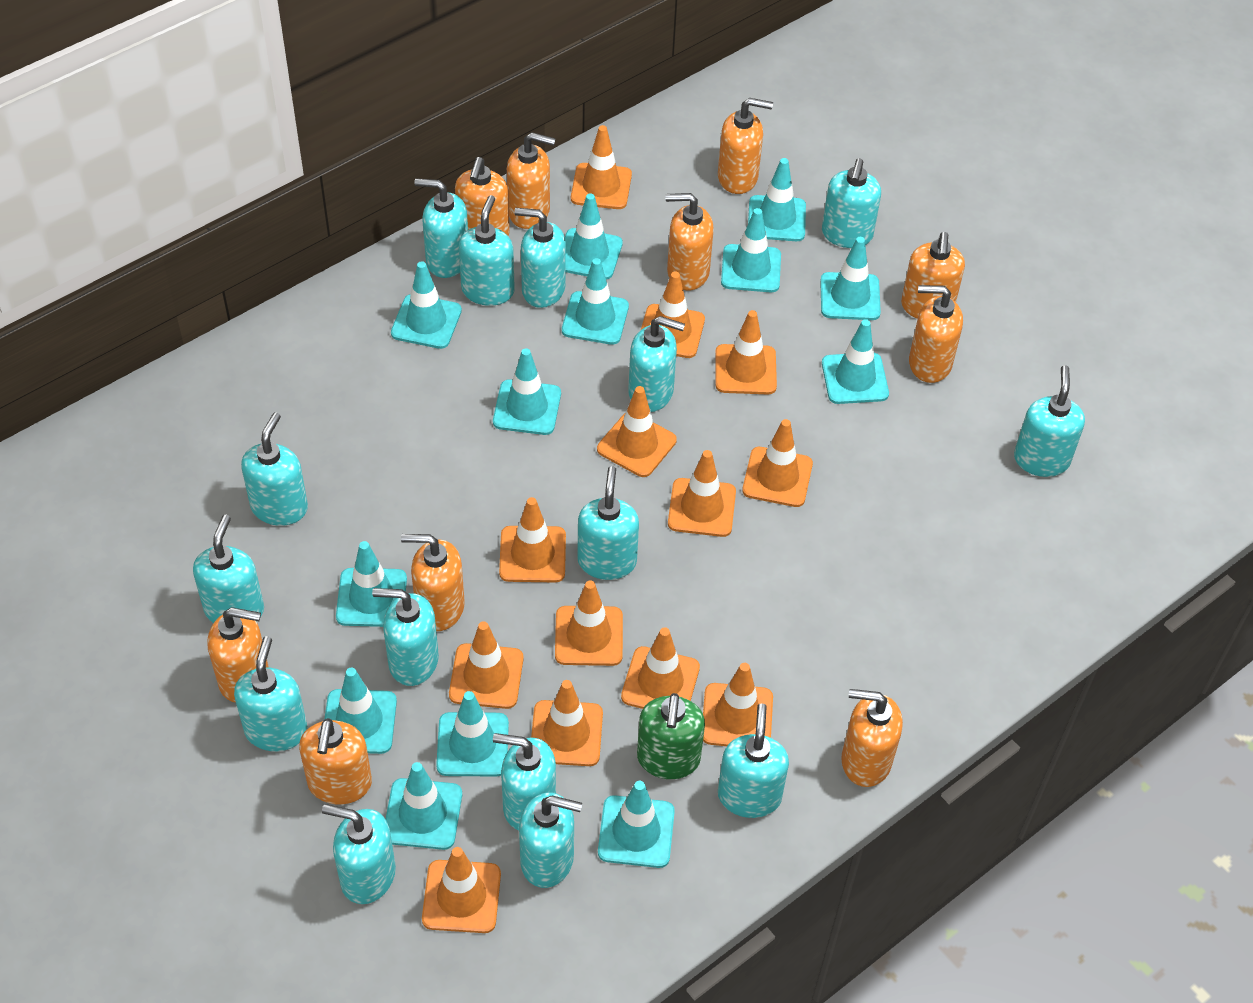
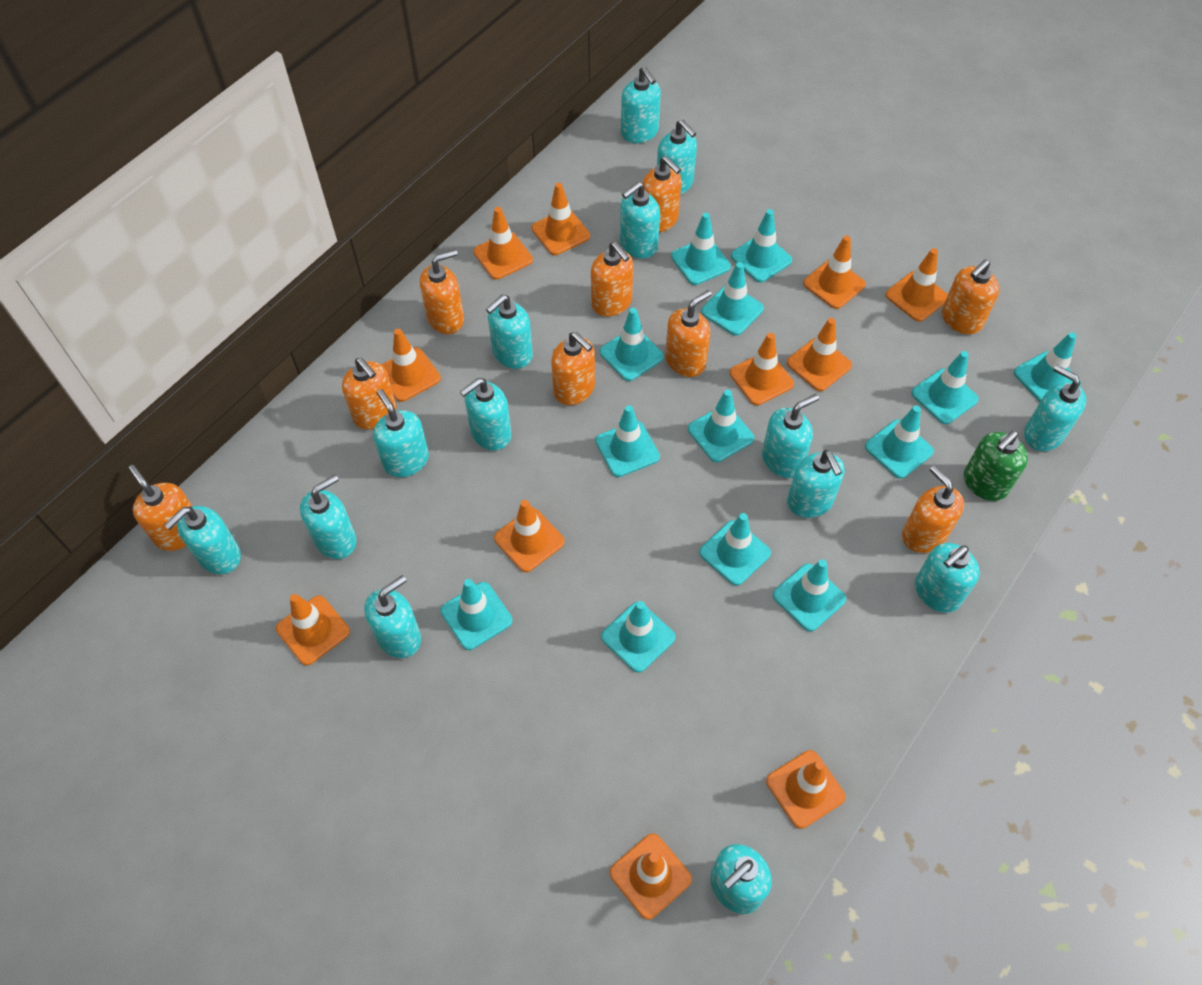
orange soap dispenser: 10 -> 9
orange traffic cone: 13 -> 11
turquoise soap dispenser: 15 -> 14

